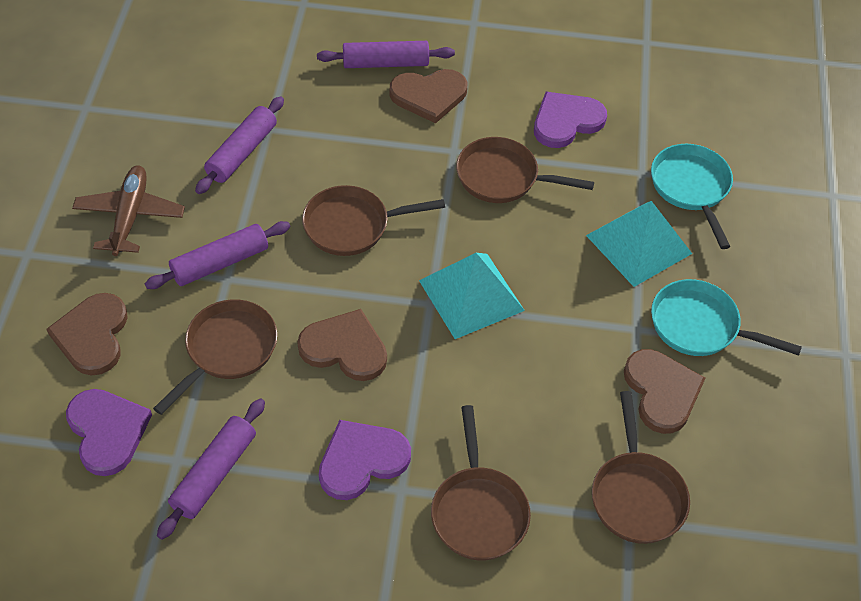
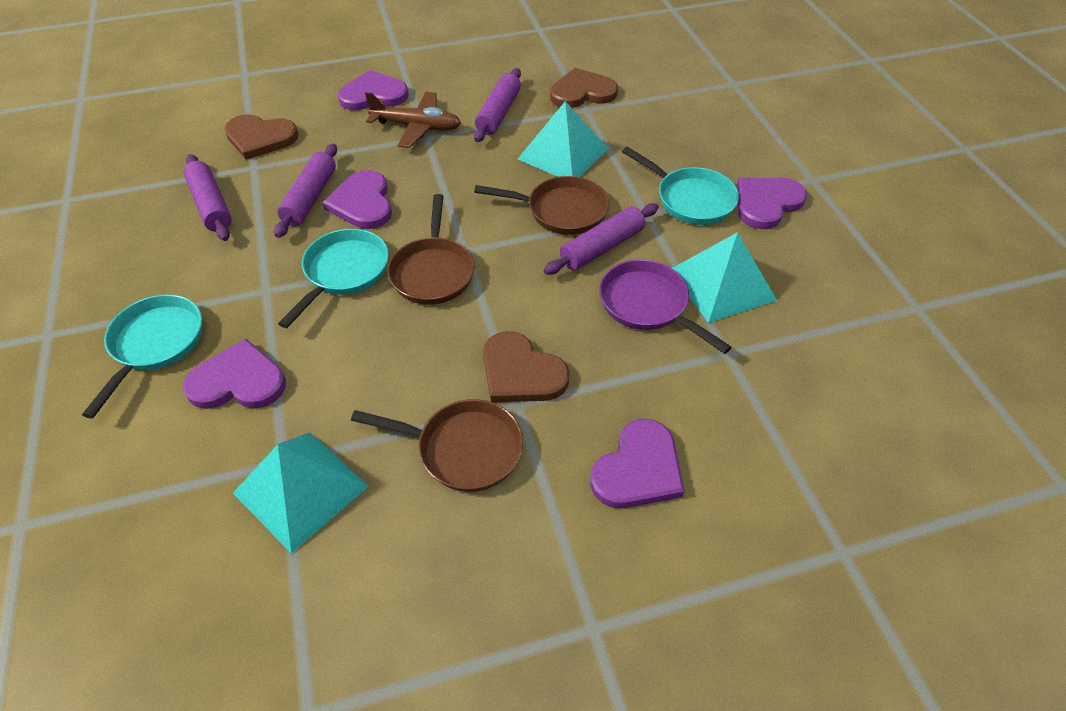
brown heart: 4 -> 3
brown pan: 5 -> 3
purple heart: 3 -> 5
purple pan: 0 -> 1
turquoise pan: 2 -> 3
turquoise pyramid: 2 -> 3

